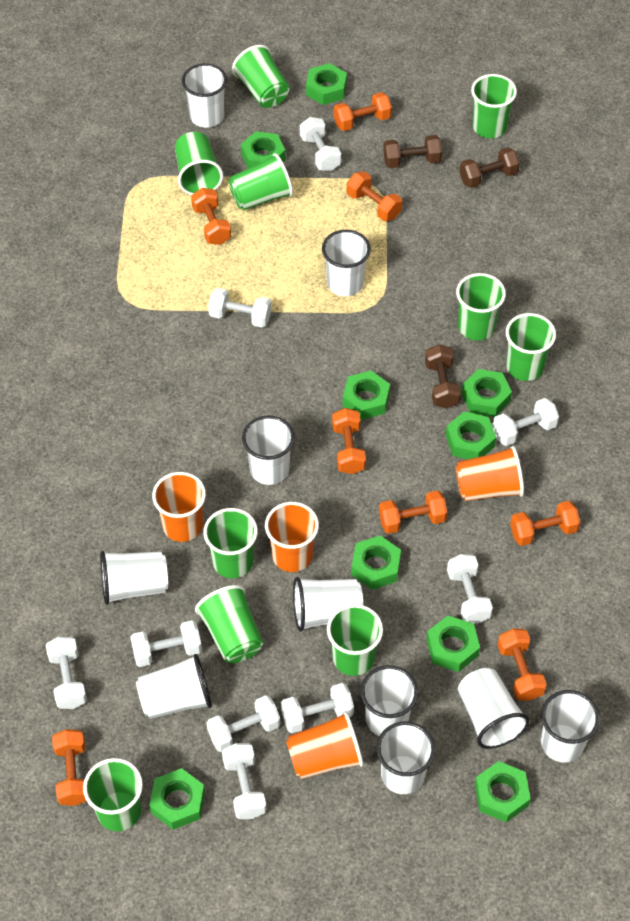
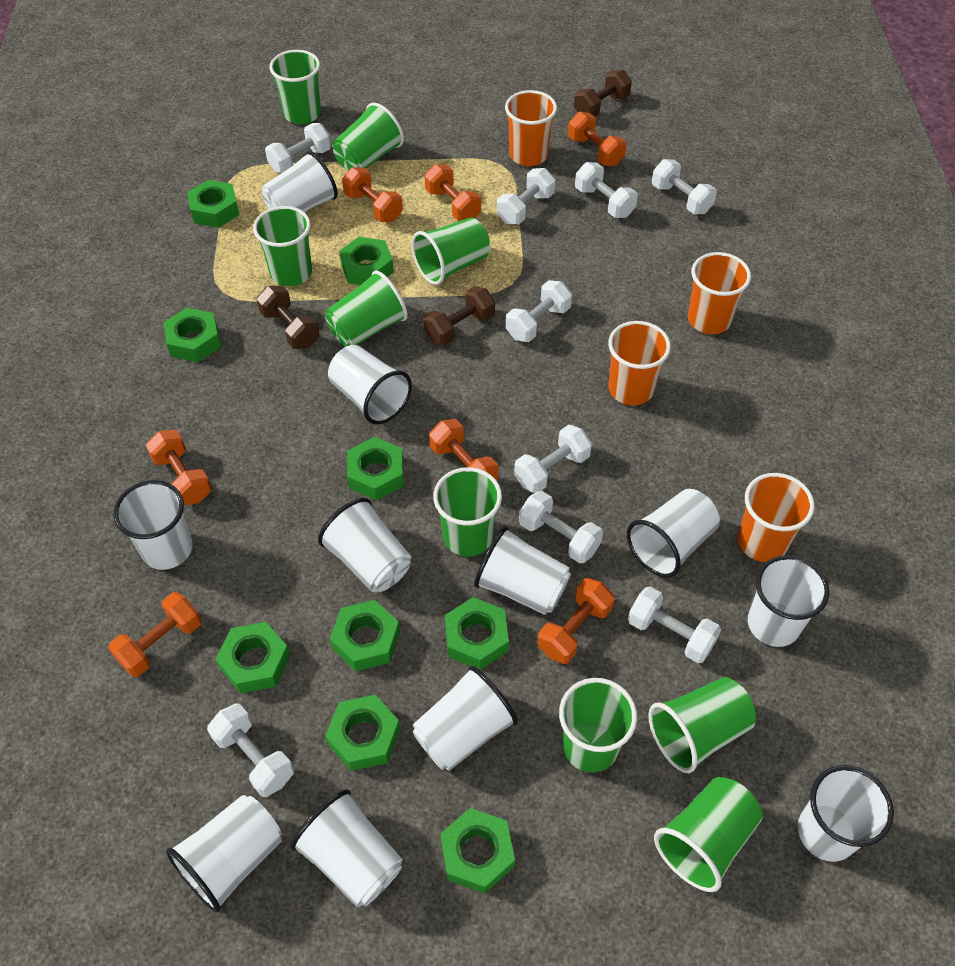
green cup: 10 -> 9
orange dumbbell: 8 -> 7
white cup: 10 -> 11

